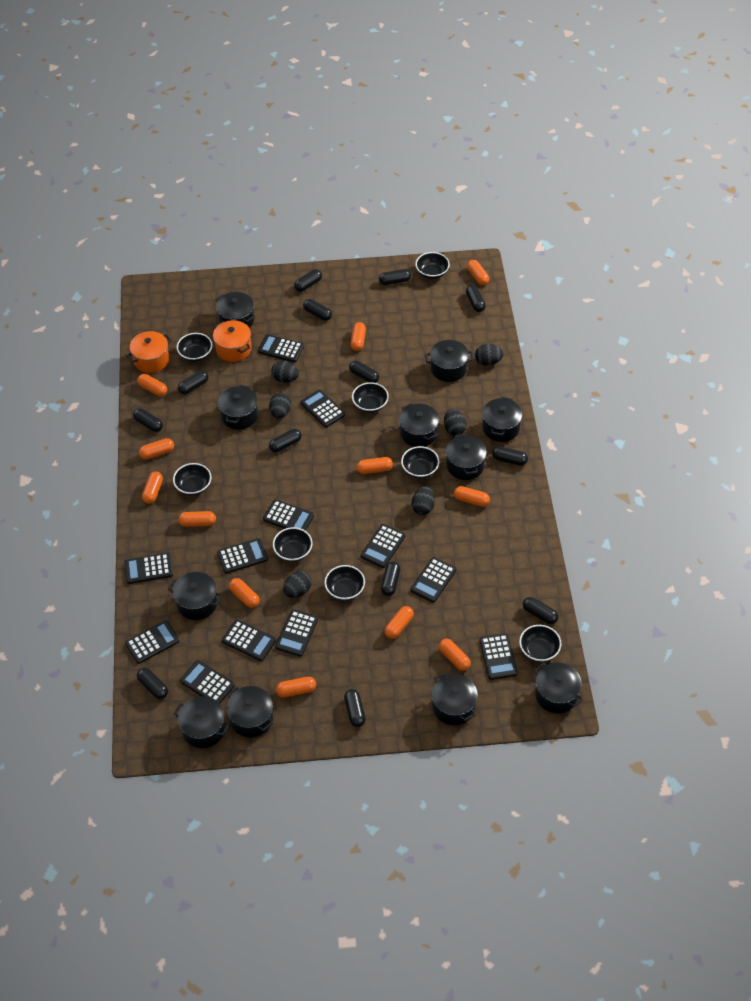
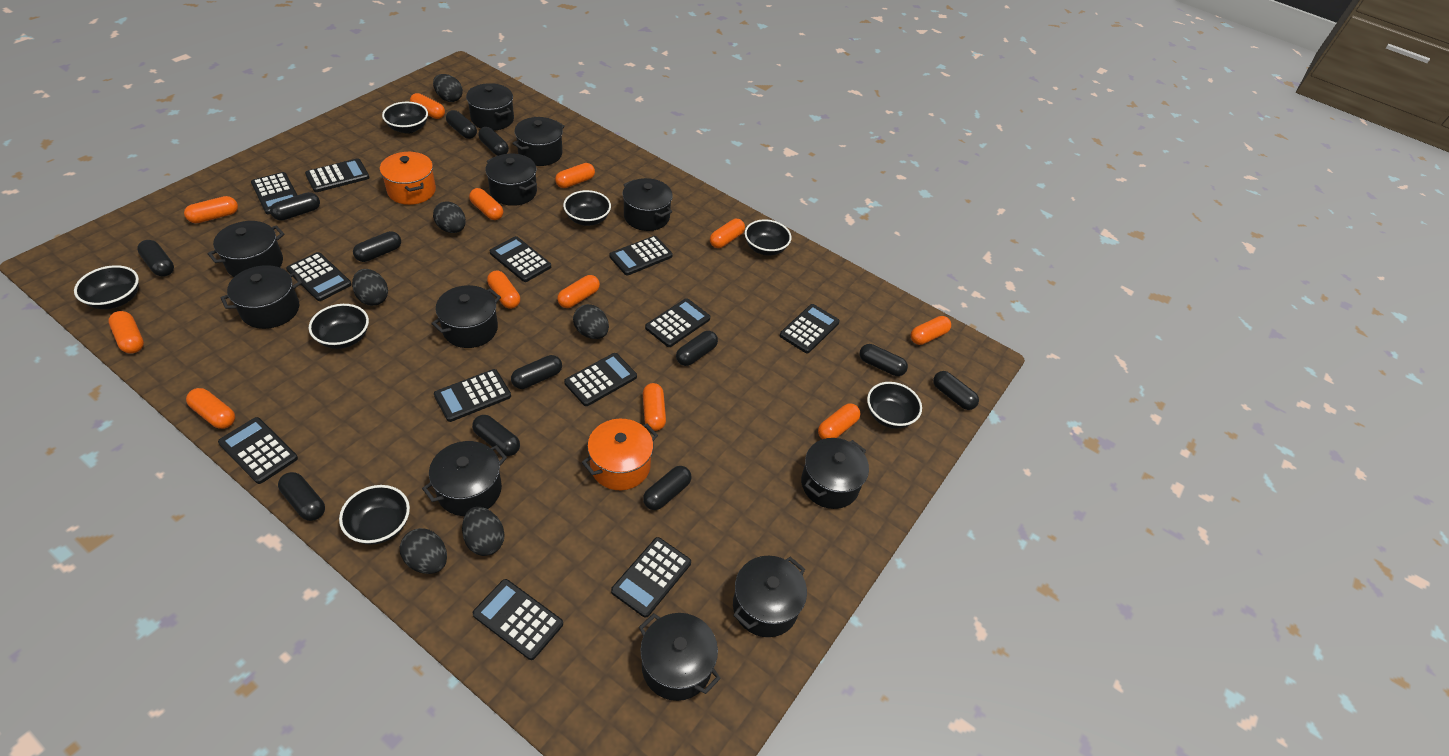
black bowl: 8 -> 7
black capsule: 13 -> 12

